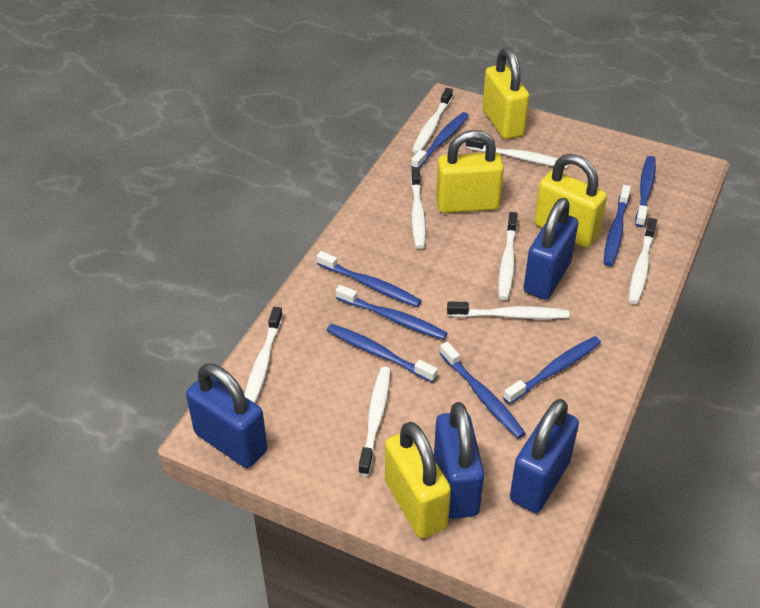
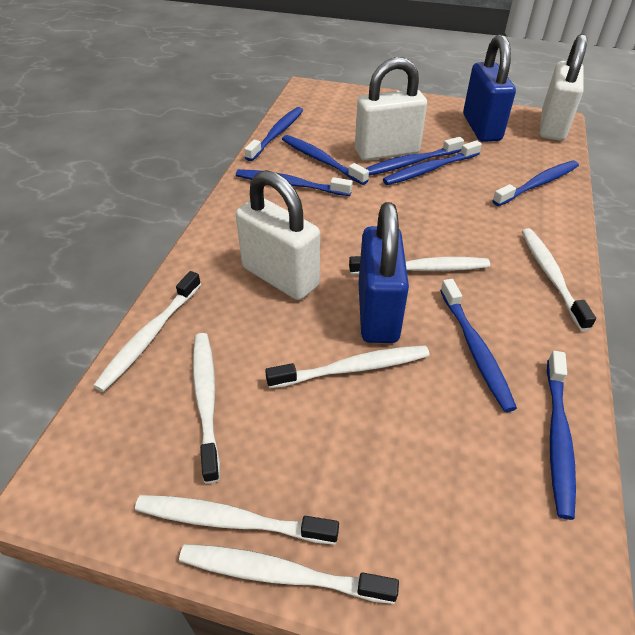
blue padlock: 4 -> 2
white padlock: 0 -> 3
white toothbrush: 8 -> 7
yellow padlock: 4 -> 0

